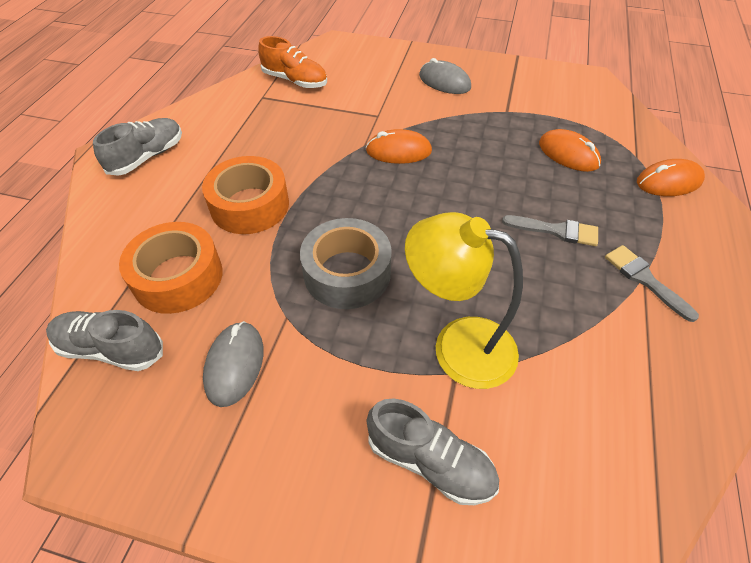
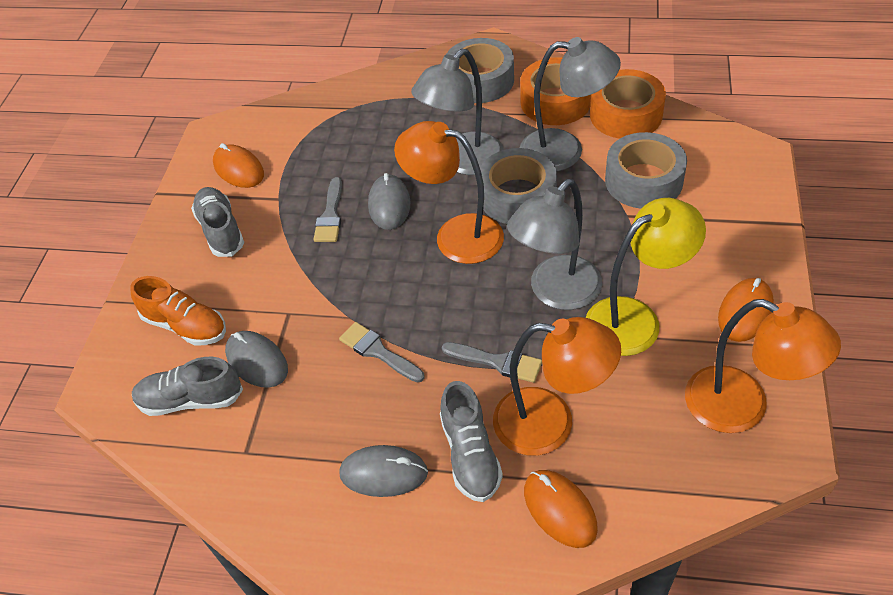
grey brush: 2 -> 3
grey lamp: 0 -> 3
grey mouse: 2 -> 3
grey tape: 1 -> 3
orange lamp: 0 -> 3

